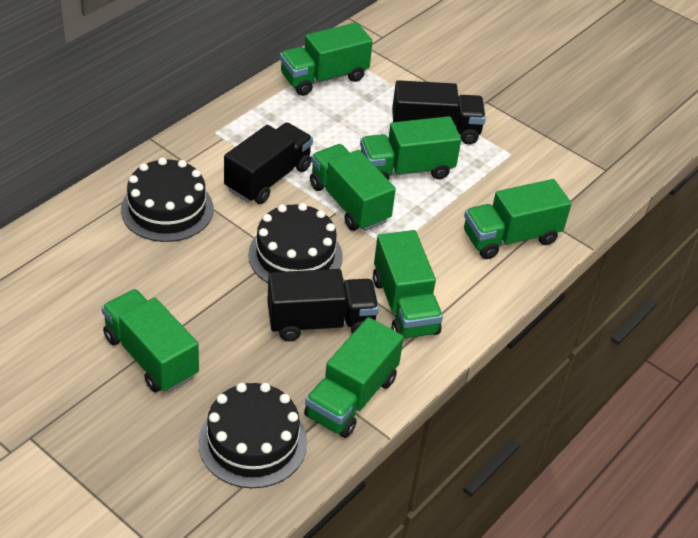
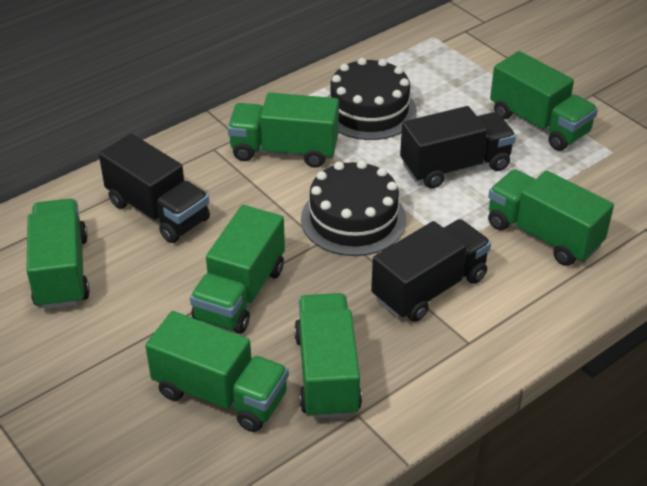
black cake: 3 -> 2

